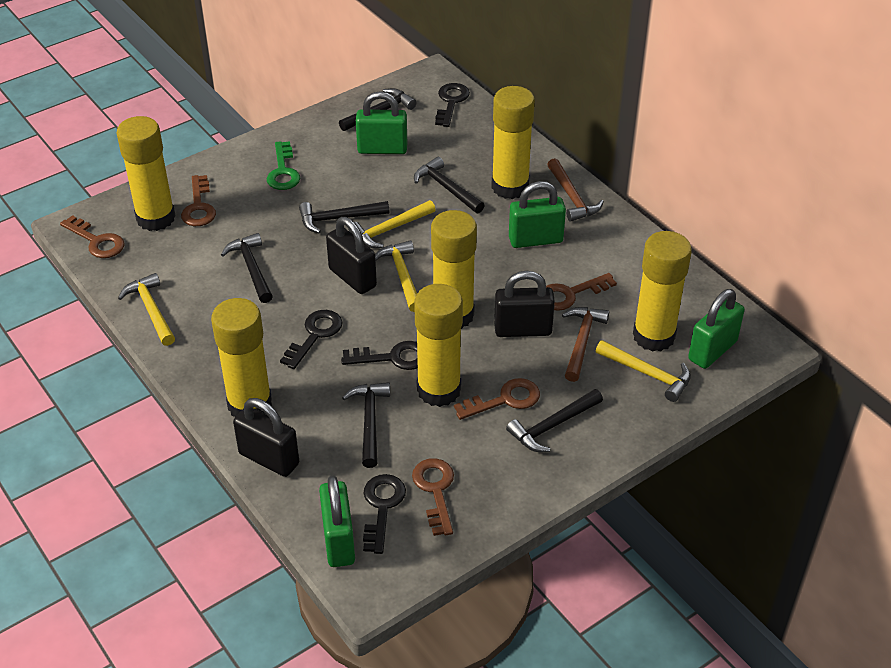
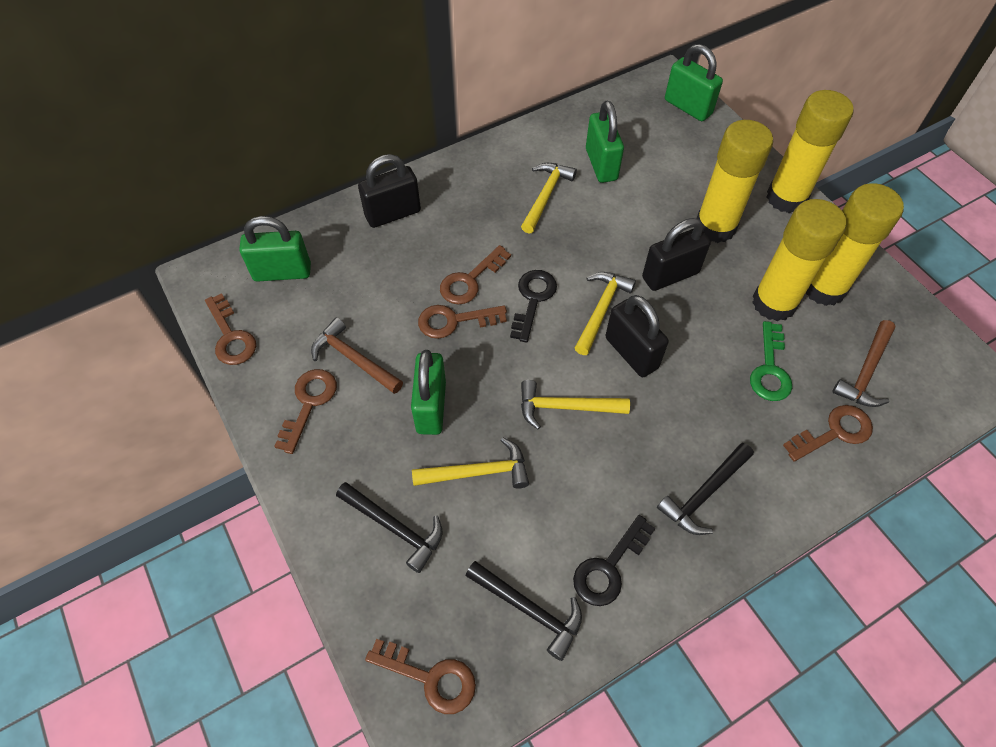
black hammer: 6 -> 3
black key: 4 -> 2
brown key: 5 -> 6
yellow glue stick: 6 -> 4

